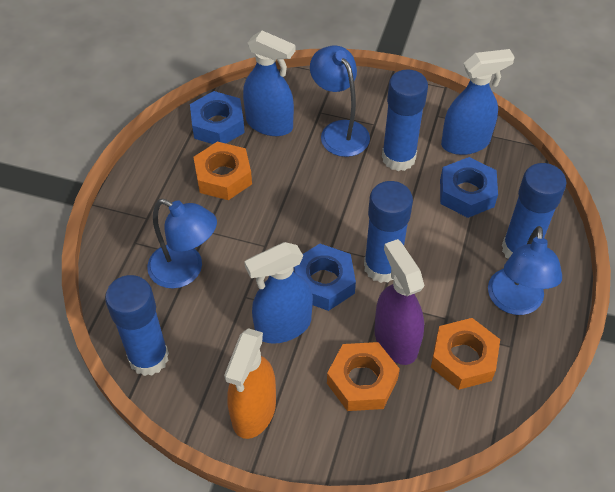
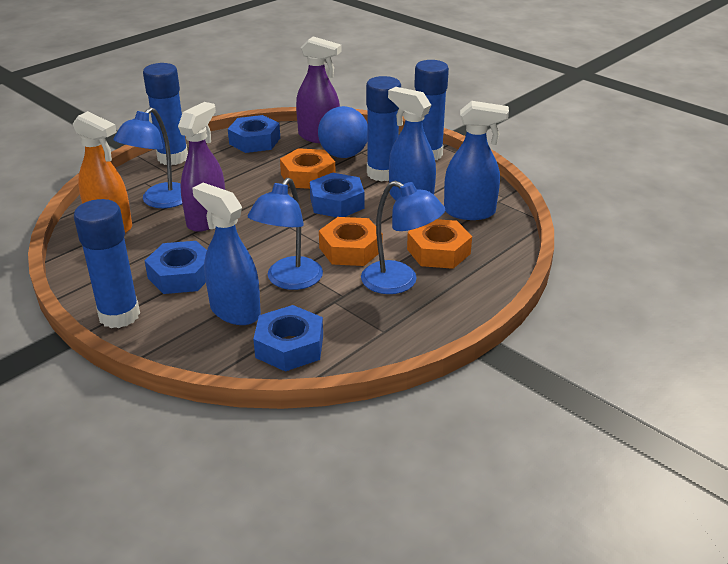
blue ball: 0 -> 1
blue nut: 3 -> 4
purple spray bottle: 1 -> 2

